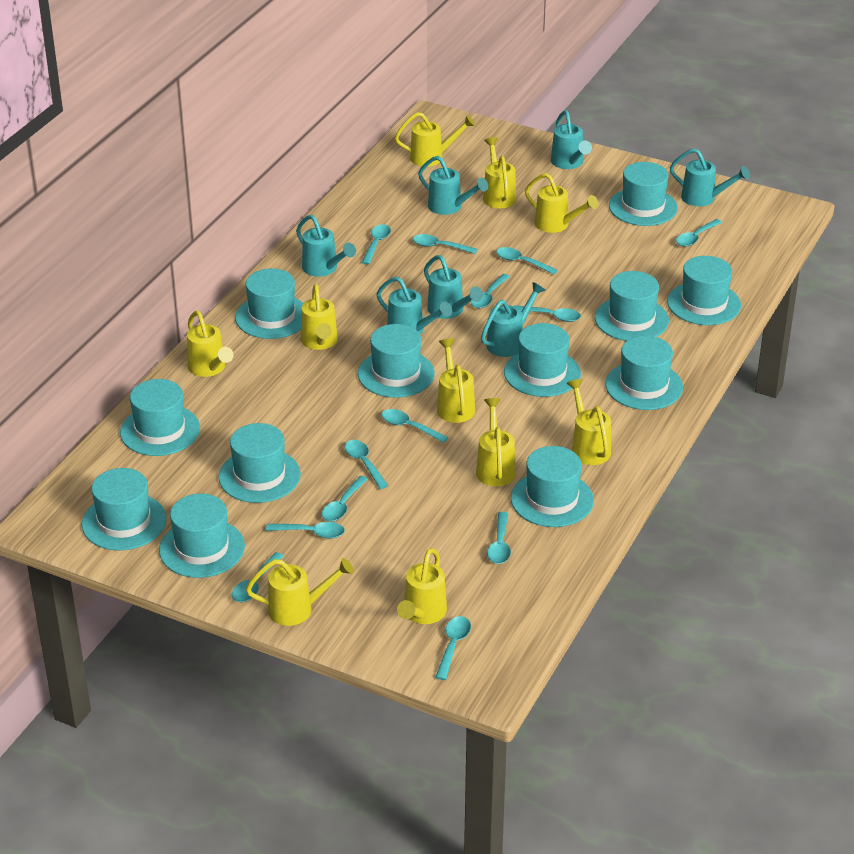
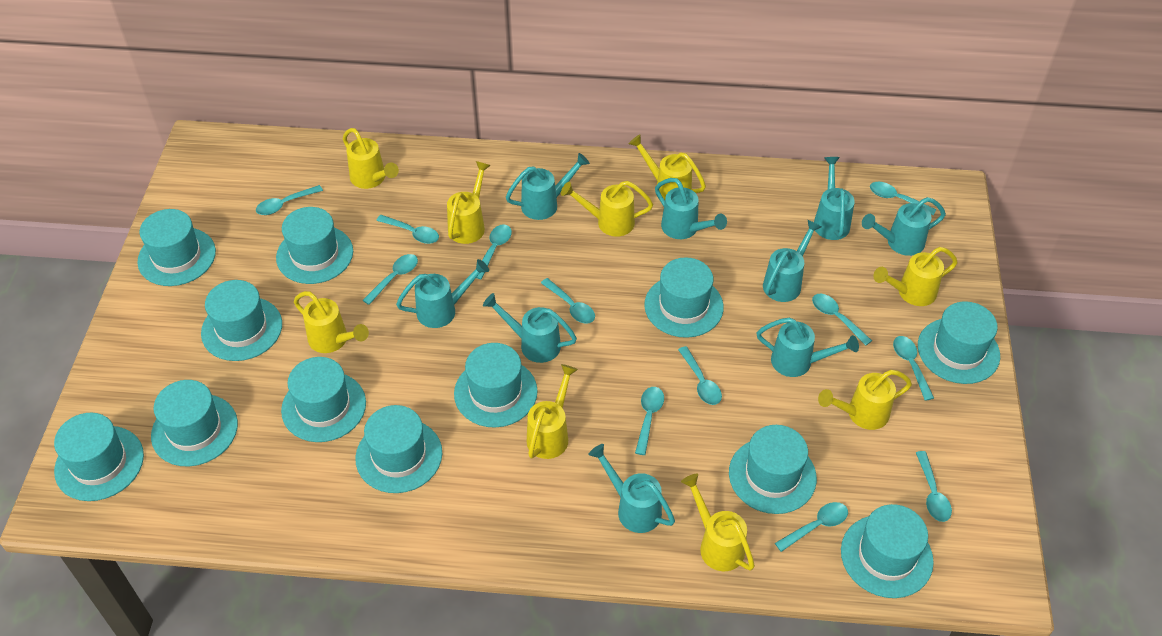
turquoise spoon: 13 -> 12
turquoise watering can: 7 -> 9
yellow watering can: 10 -> 9

